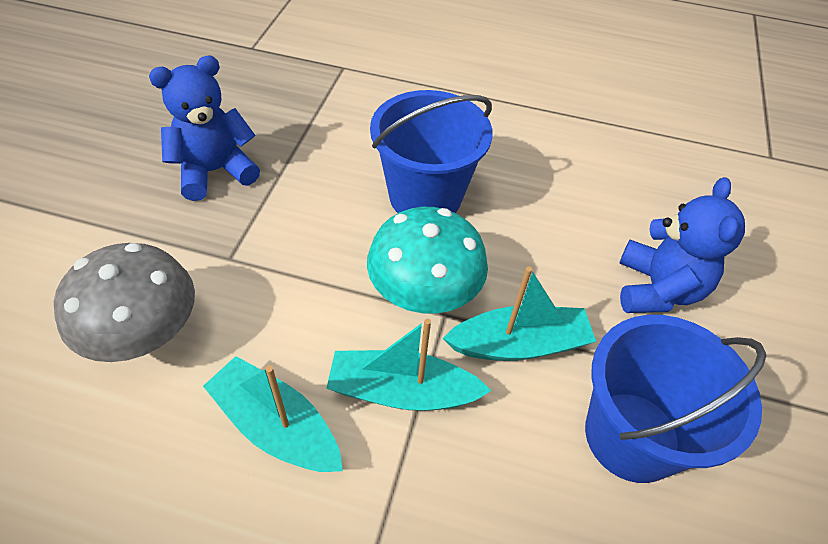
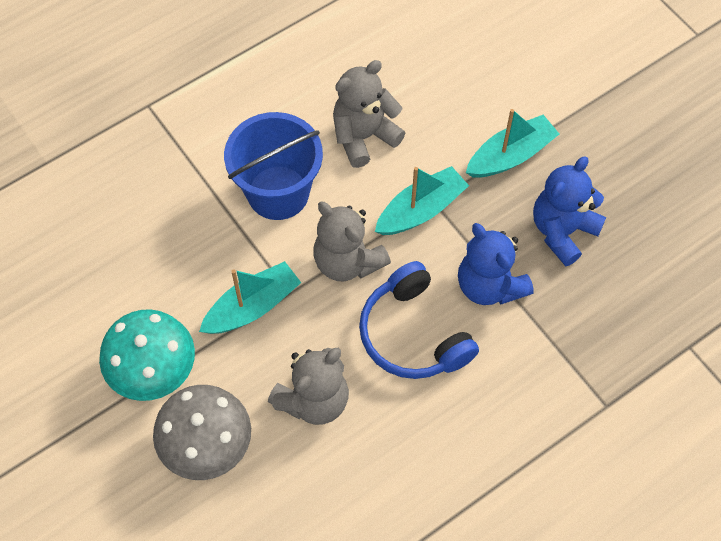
blue bucket: 2 -> 1
blue headphones: 0 -> 1
grey teddy bear: 0 -> 3

